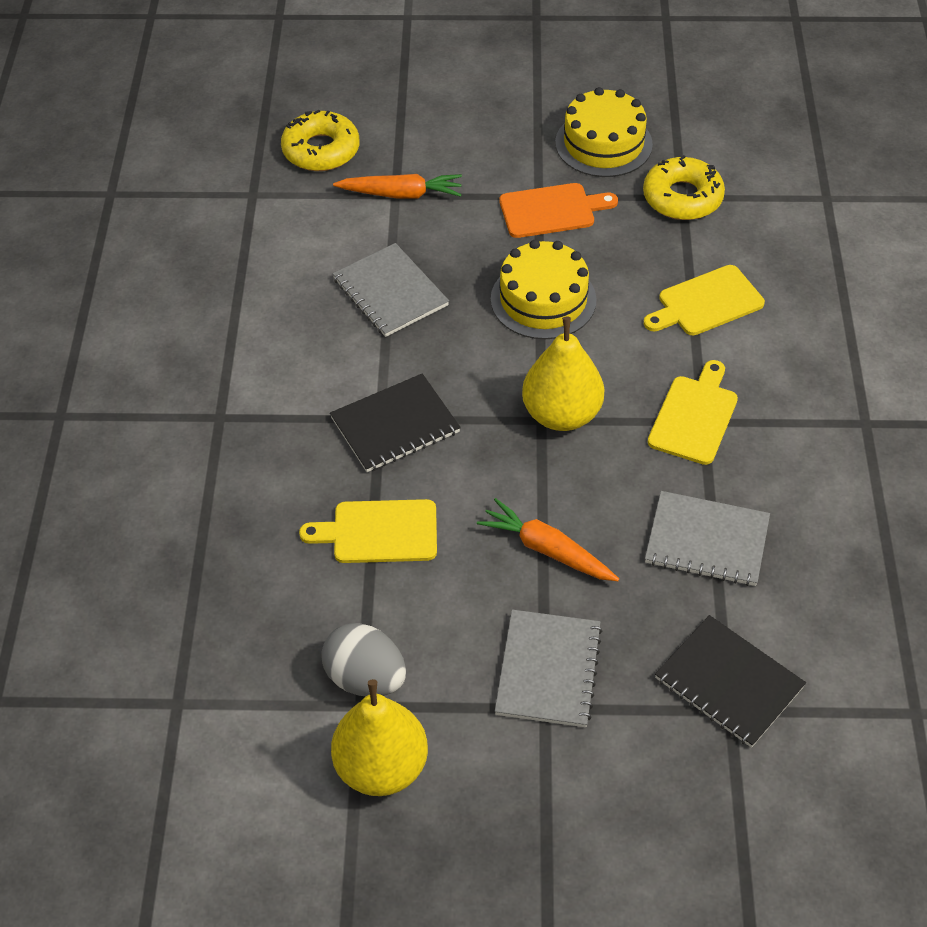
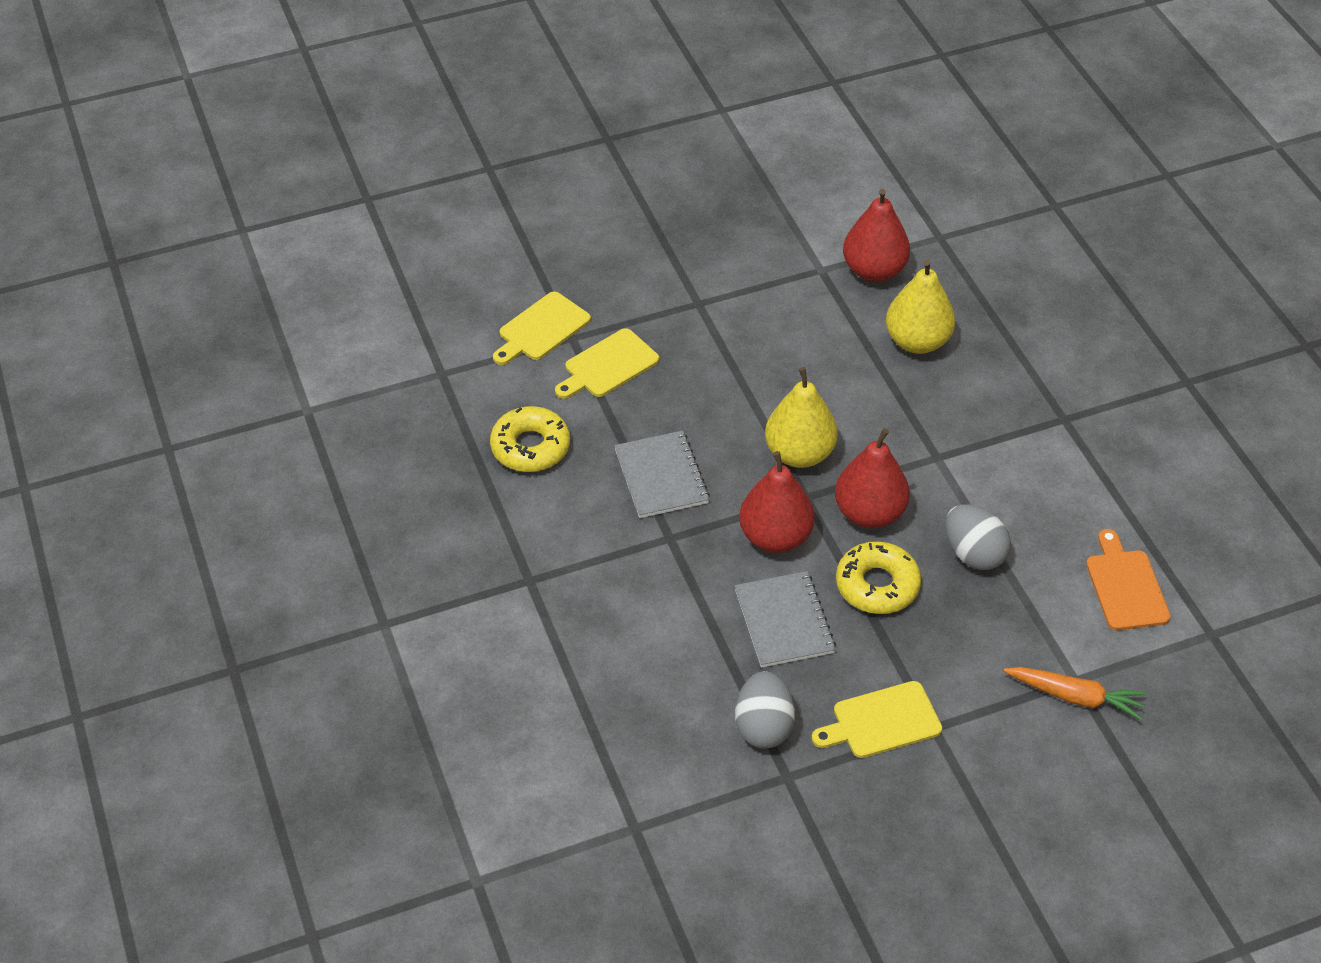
black notebook: 2 -> 0
grey egg: 1 -> 2
grey notebook: 3 -> 2
orange carrot: 2 -> 1
red pear: 0 -> 3
yellow cake: 2 -> 0

